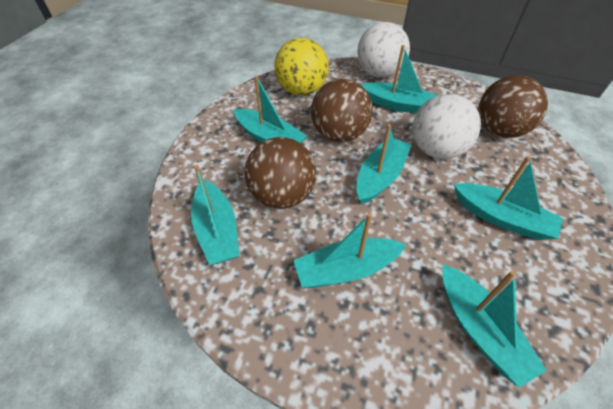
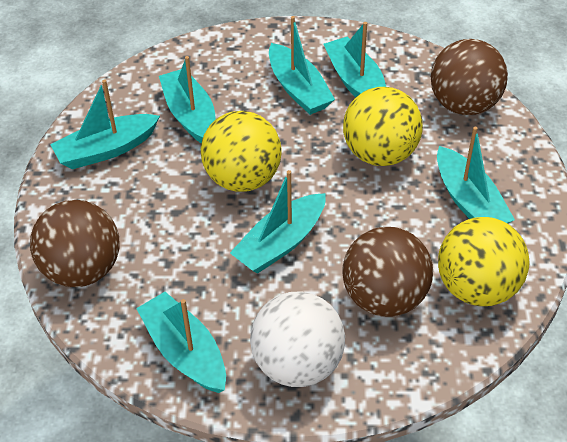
white ball: 2 -> 1
yellow ball: 1 -> 3

